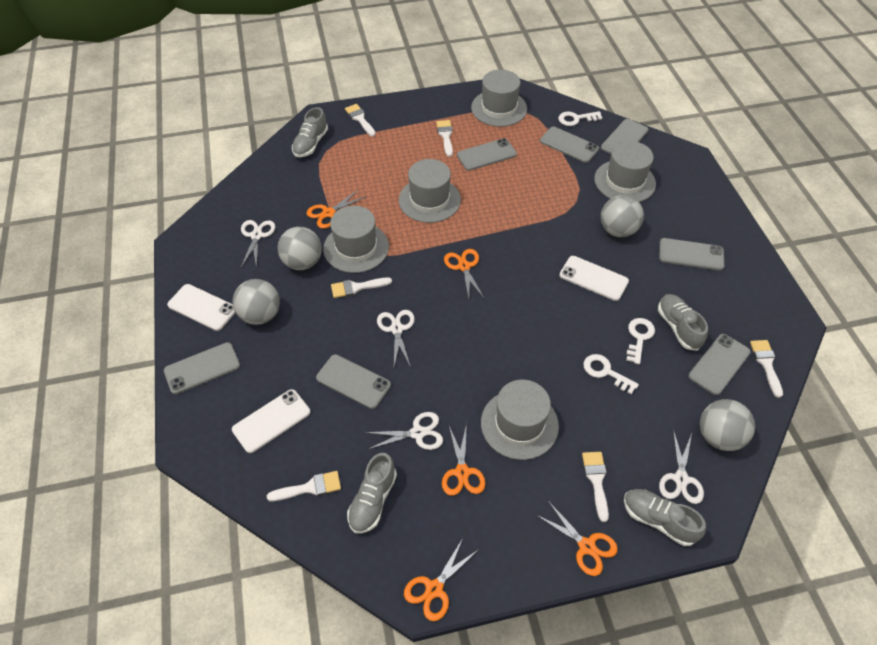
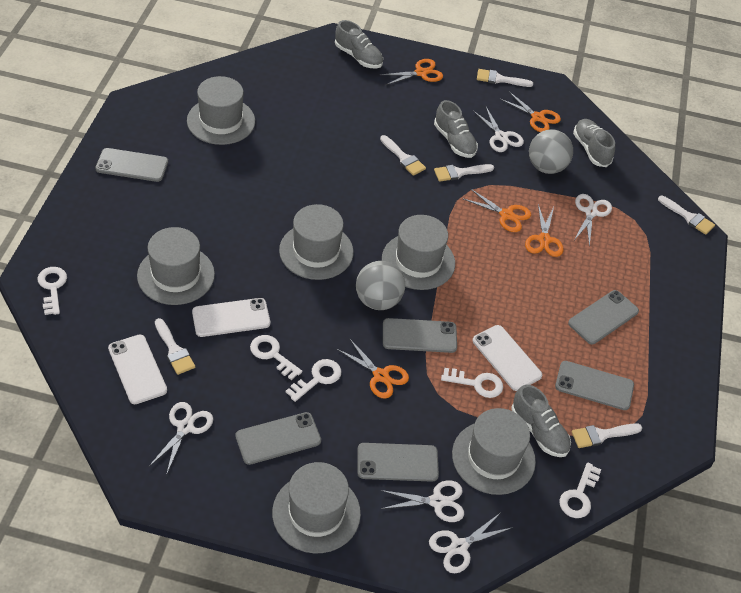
grey ball: 4 -> 2
grey hat: 5 -> 6
grey phone: 7 -> 6
white key: 3 -> 5
white scissors: 4 -> 5

